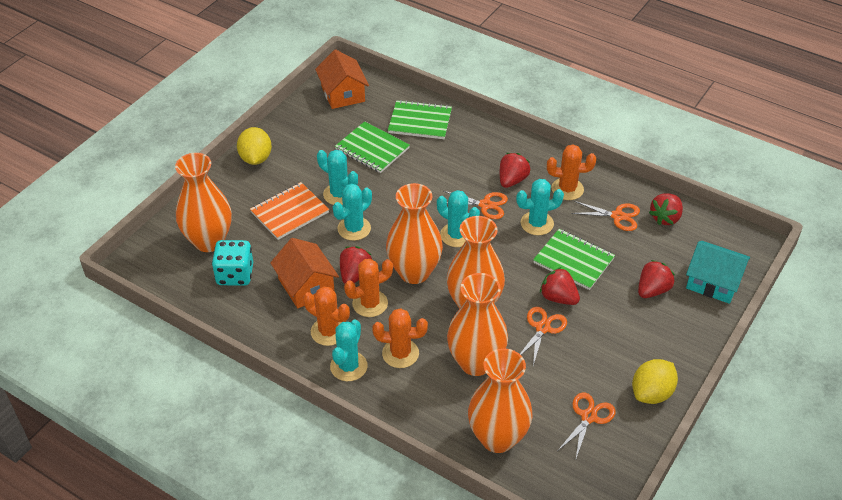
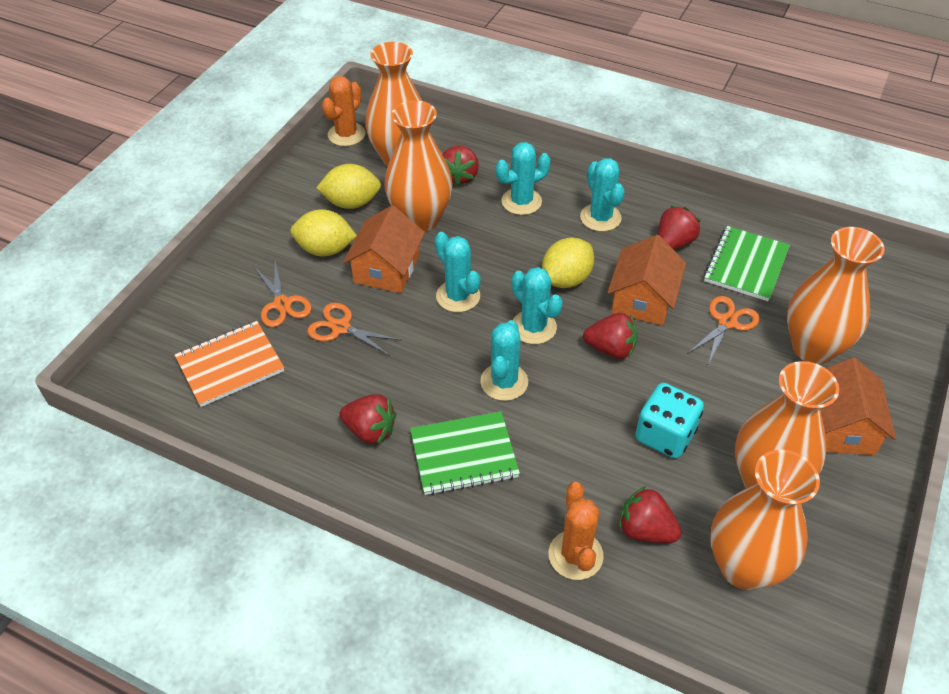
green notebook: 3 -> 2
orange cactus: 4 -> 2
orange house: 2 -> 3
orange scissors: 4 -> 3
turquoise house: 1 -> 0
yellow lemon: 2 -> 3

